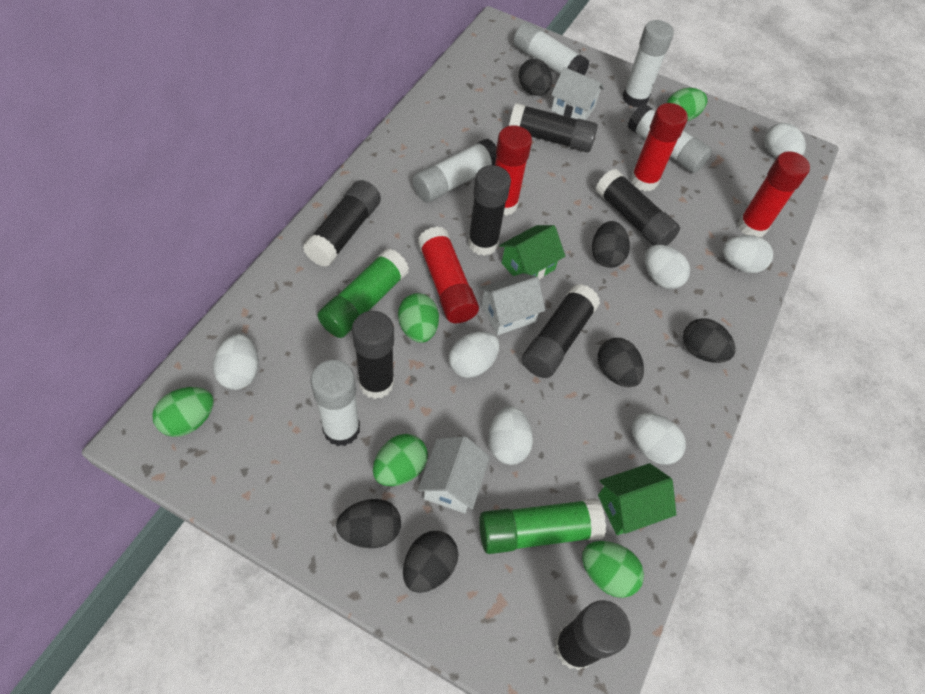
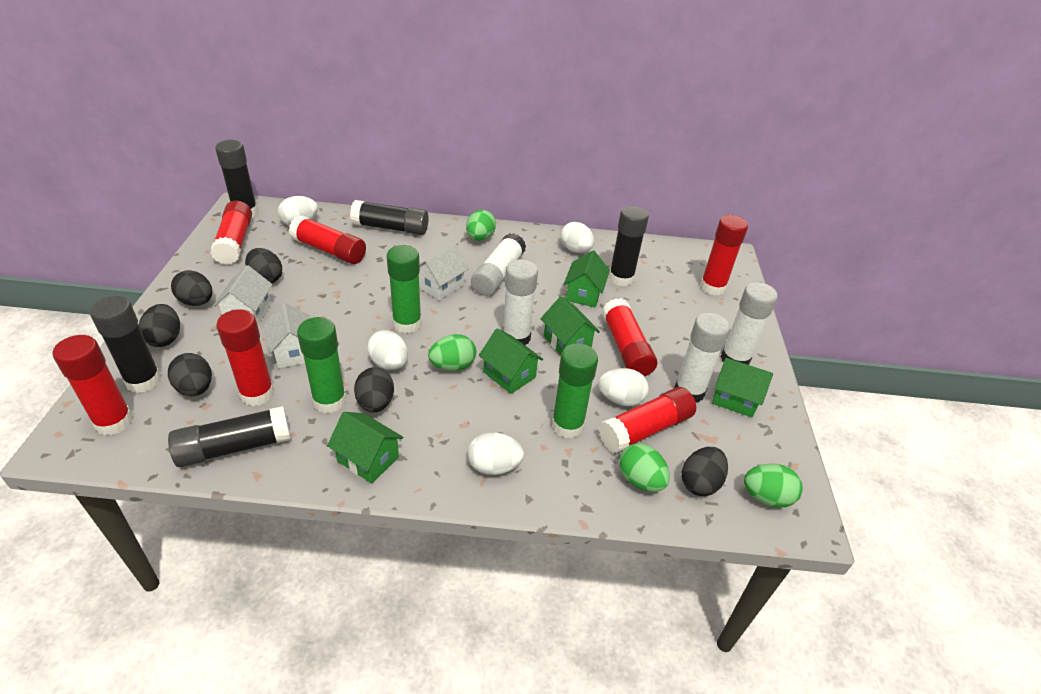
black glue stick: 7 -> 5
green egg: 5 -> 4
green glue stick: 2 -> 3
green house: 2 -> 5
red glue stick: 4 -> 7
white egg: 7 -> 5
white glue stick: 5 -> 4

